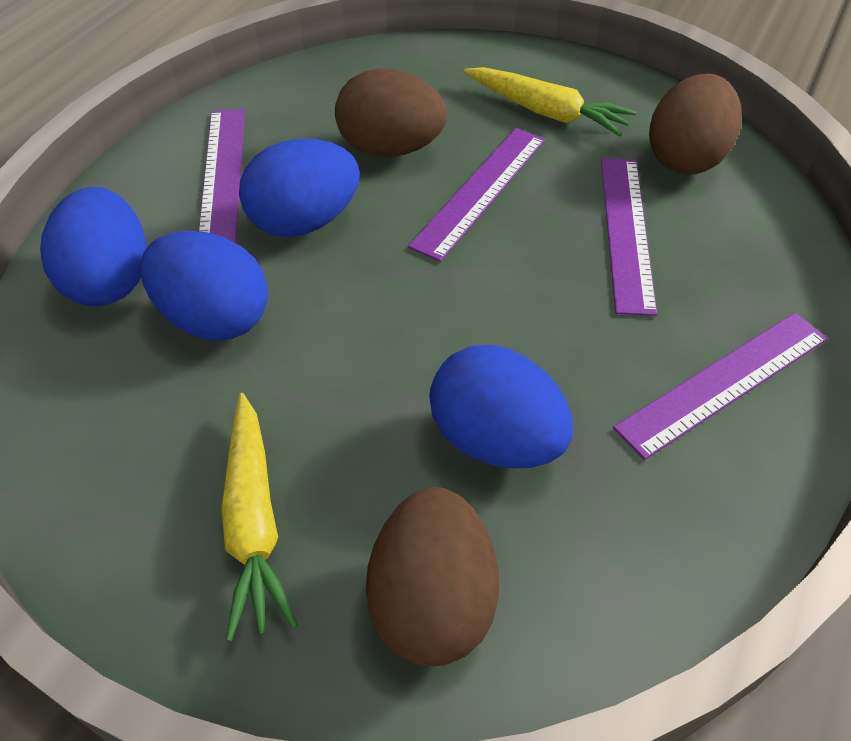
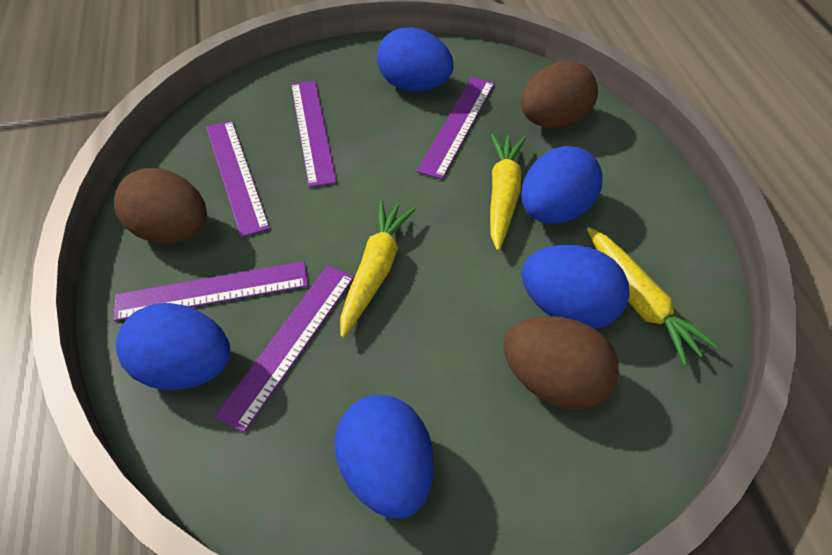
blue egg: 4 -> 5
purple ruler: 4 -> 5
yellow carrot: 2 -> 3

